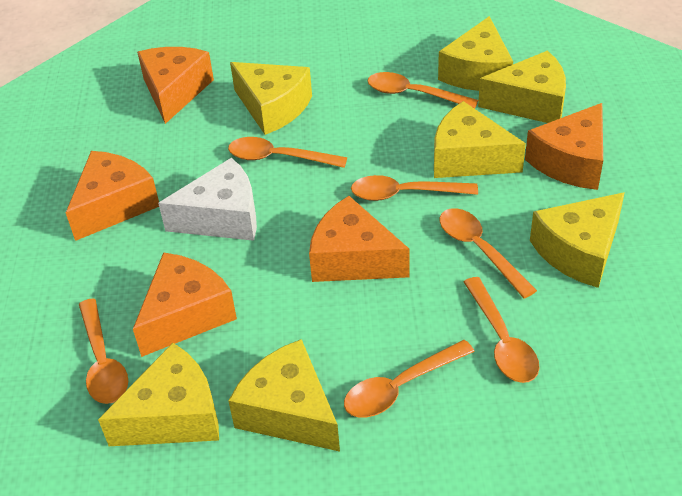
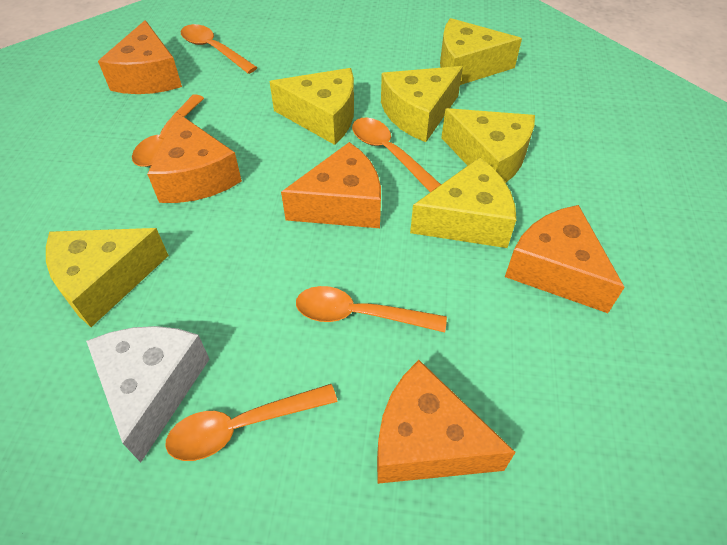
orange spoon: 7 -> 5
yellow cheese: 7 -> 6

